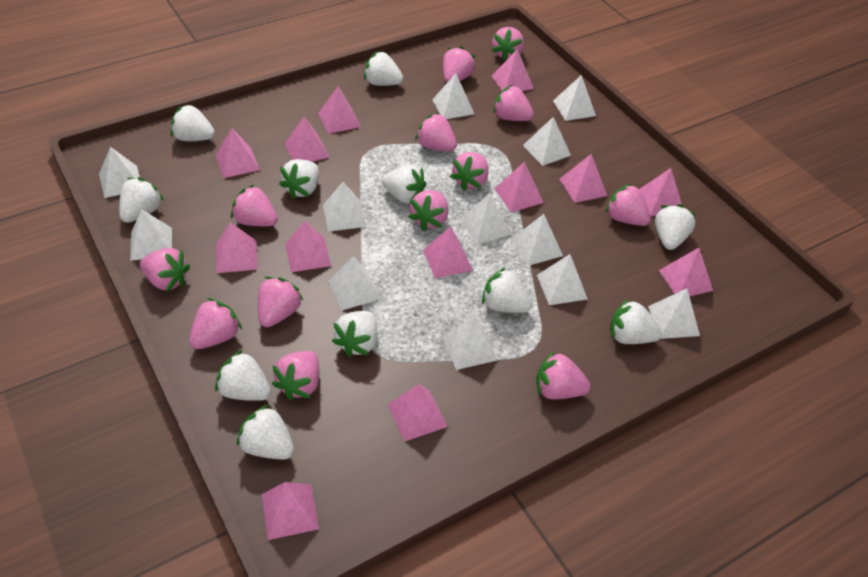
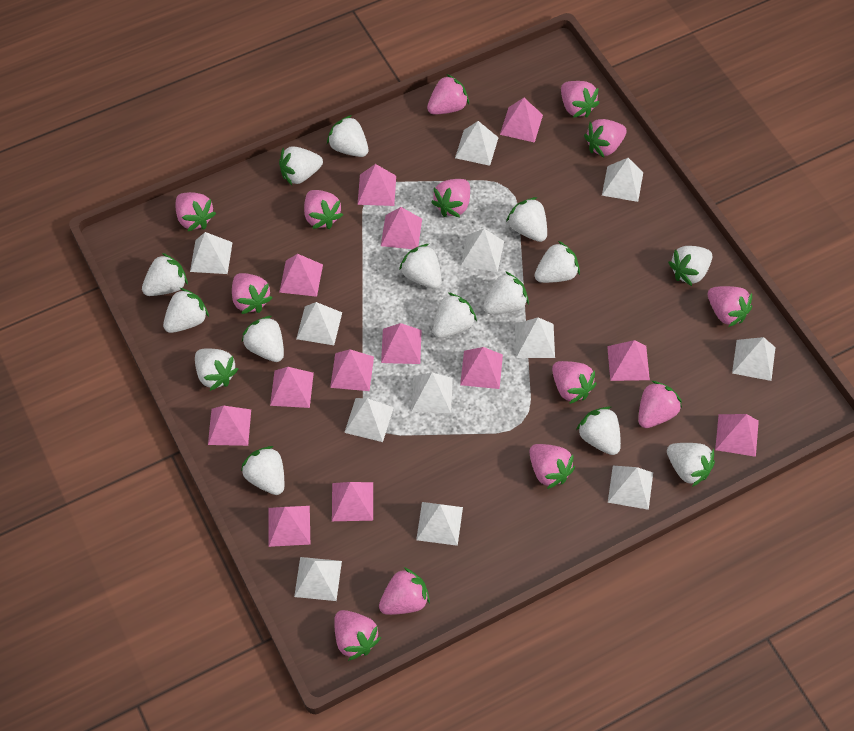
white strawberry: 11 -> 15

